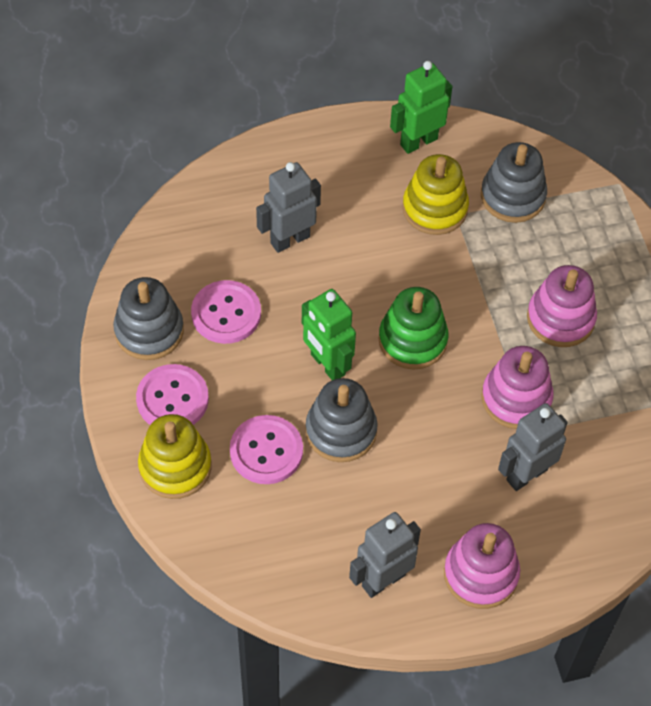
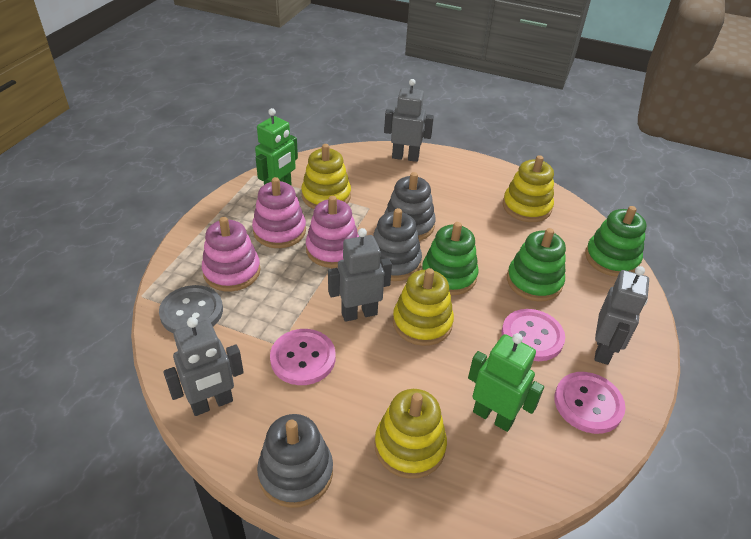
green stacking toy: 1 -> 3
grey button: 0 -> 1
grey robot: 3 -> 4
yellow stacking toy: 2 -> 4

